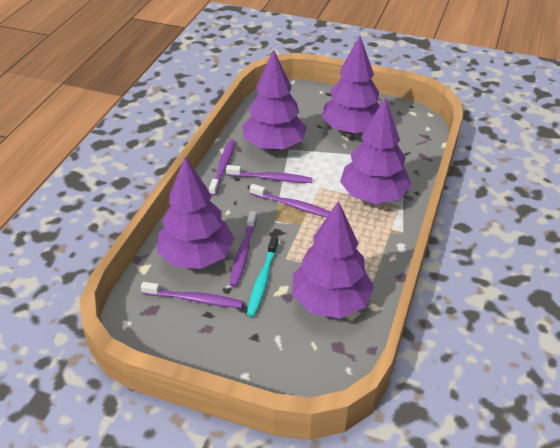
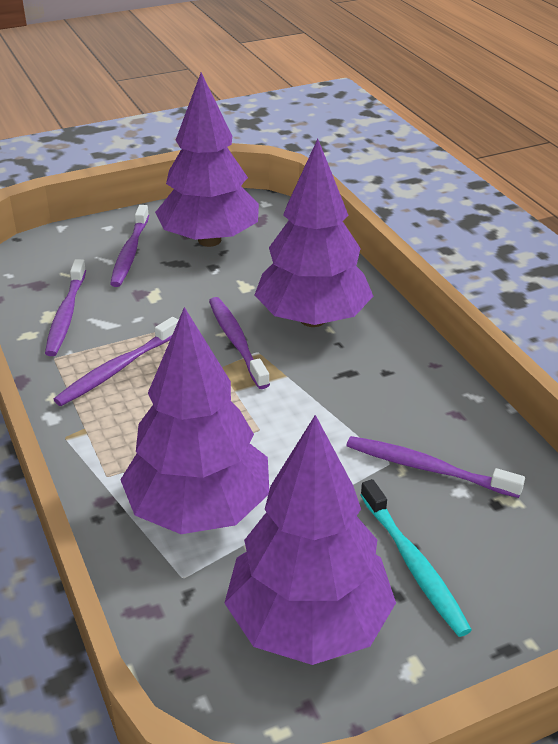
purple tree: 5 -> 4

